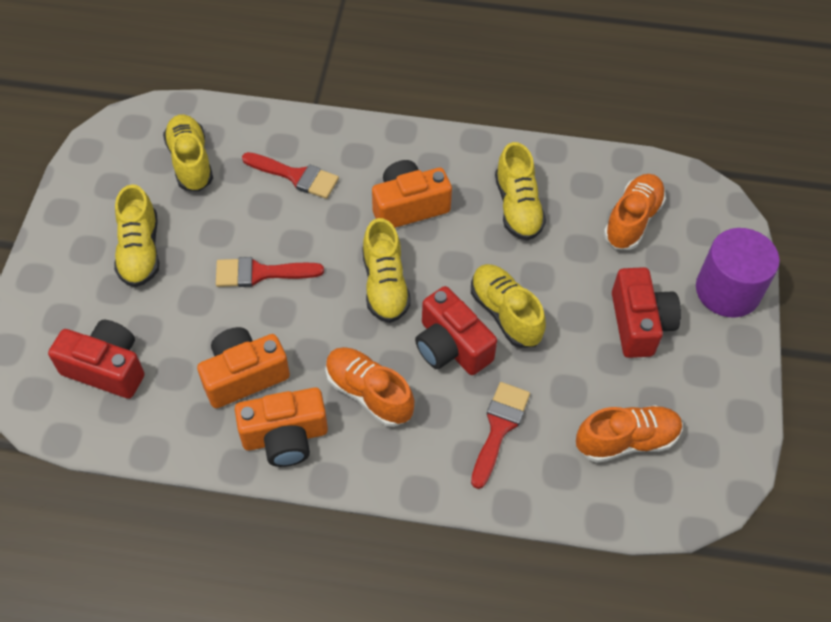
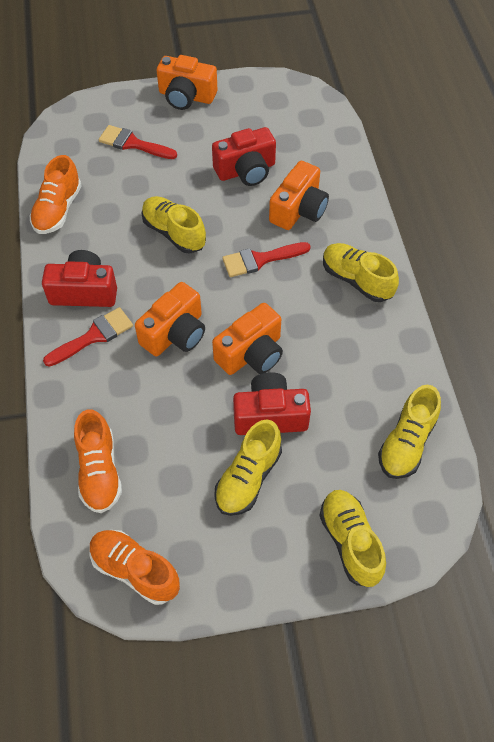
orange camera: 3 -> 4
purple cylinder: 1 -> 0

